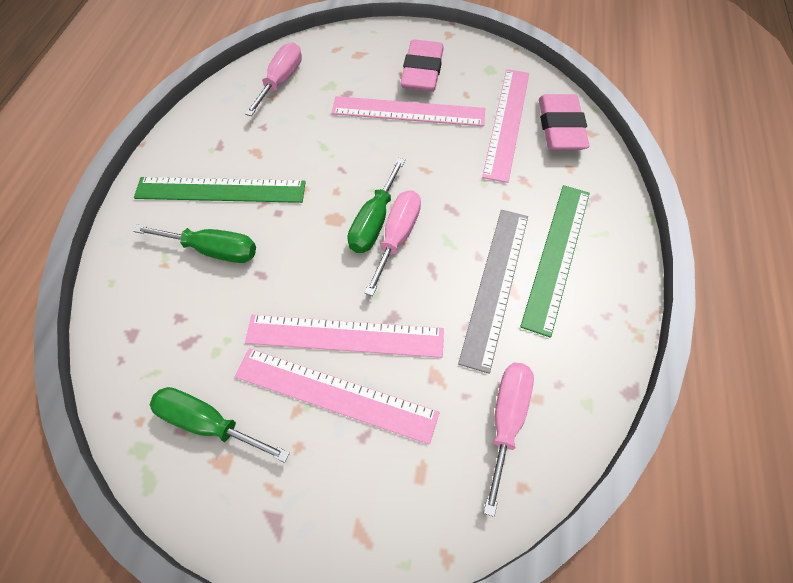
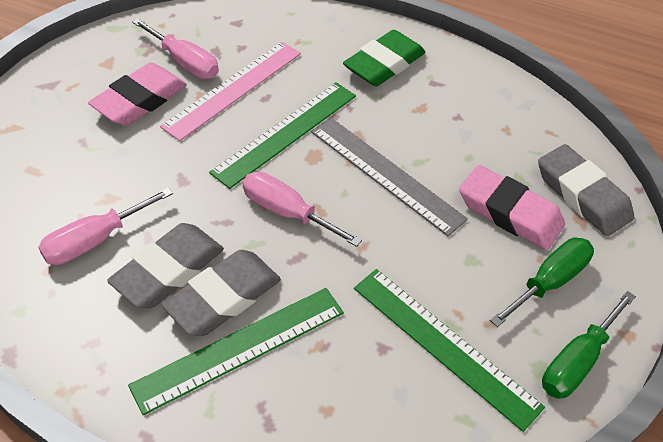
green eraser: 0 -> 1
green ruler: 2 -> 3
green screwdriver: 3 -> 2
grey eraser: 0 -> 3
pink ruler: 4 -> 1

